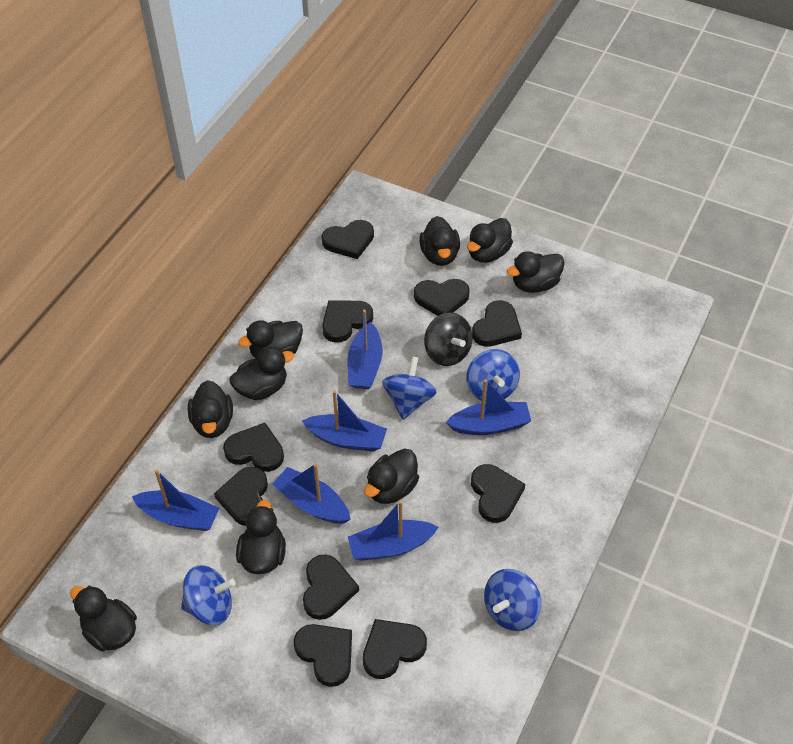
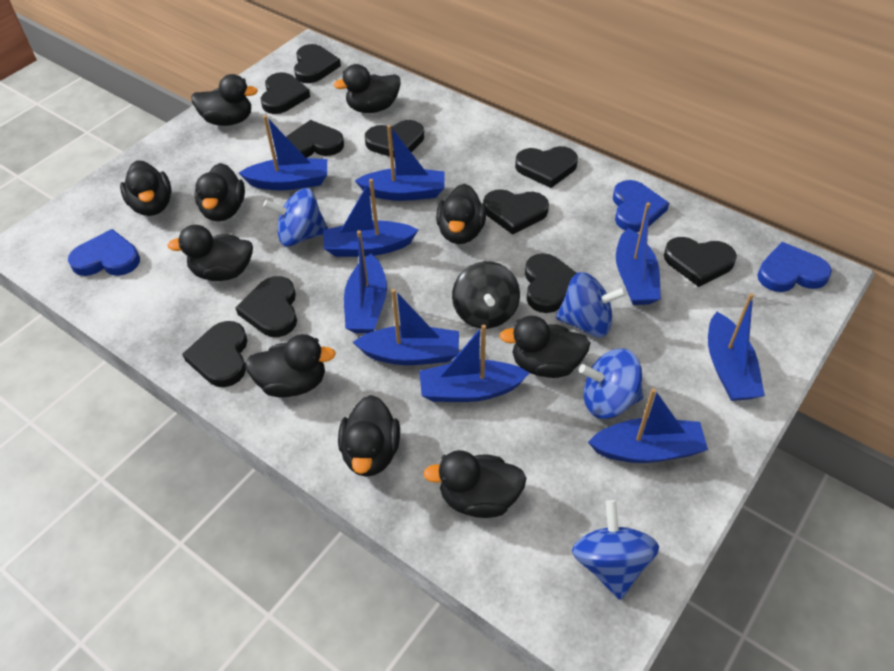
black duck: 9 -> 10
blue boat: 6 -> 9
blue heart: 0 -> 3

